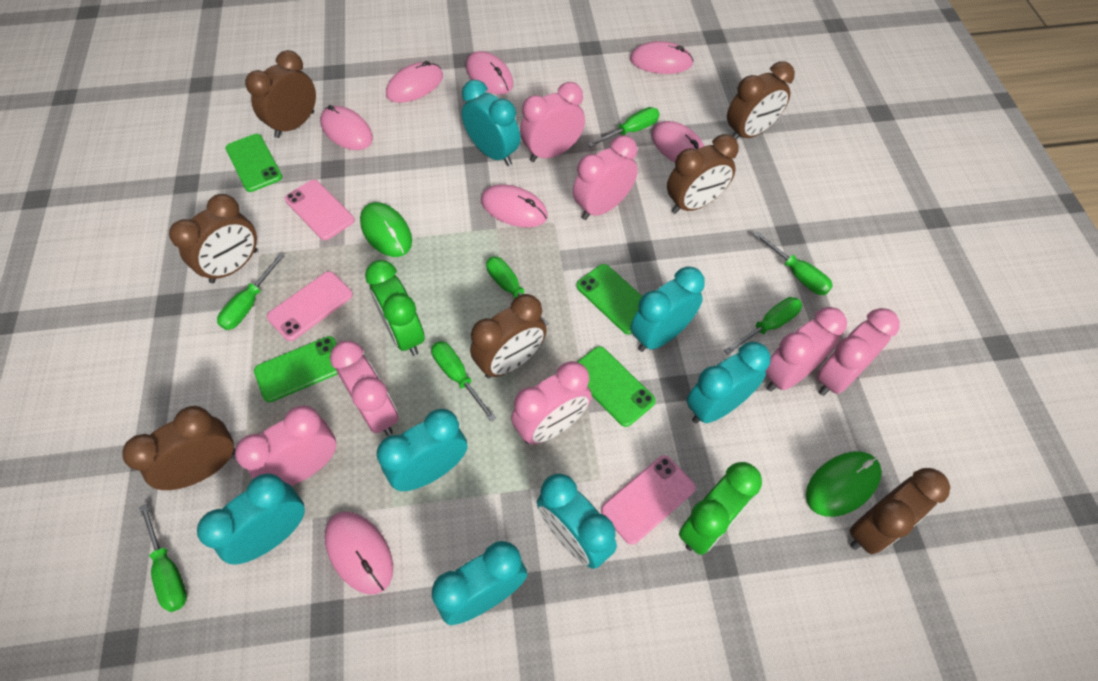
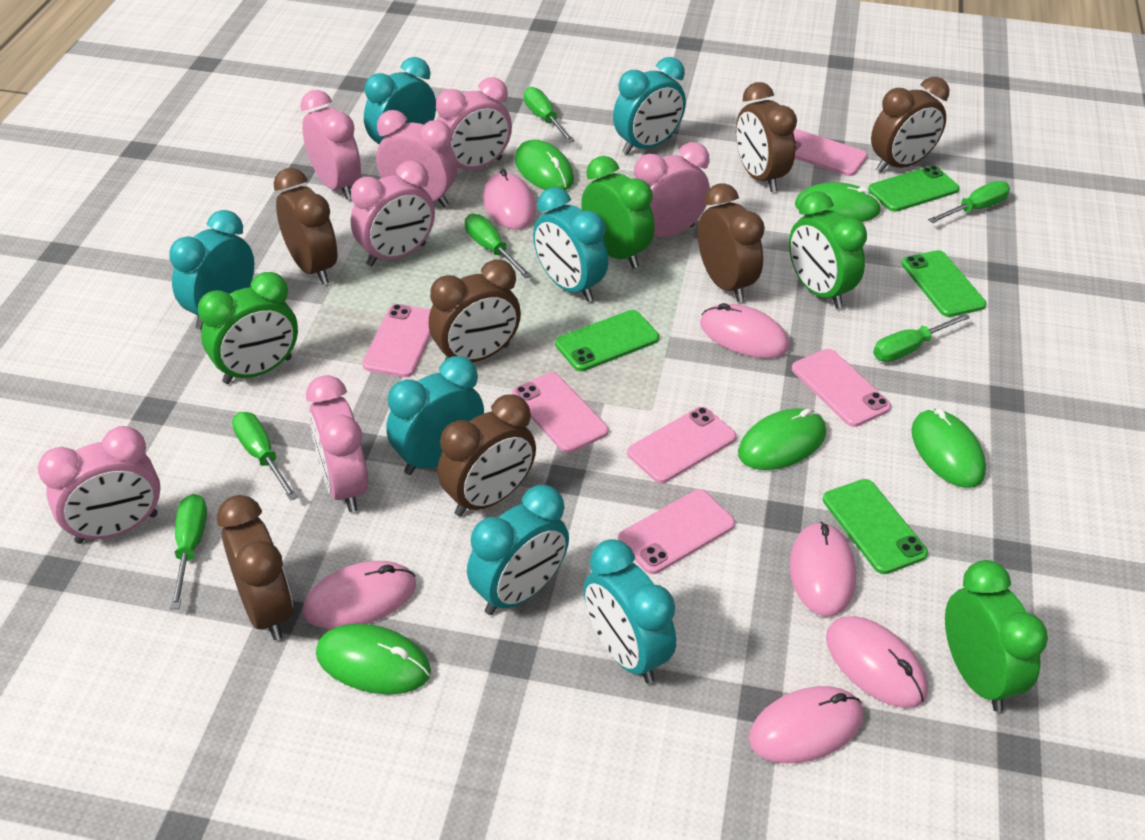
green clock: 2 -> 4
green mouse: 2 -> 5
green screwdriver: 7 -> 6
pink mouse: 7 -> 6
pink phone: 3 -> 6

